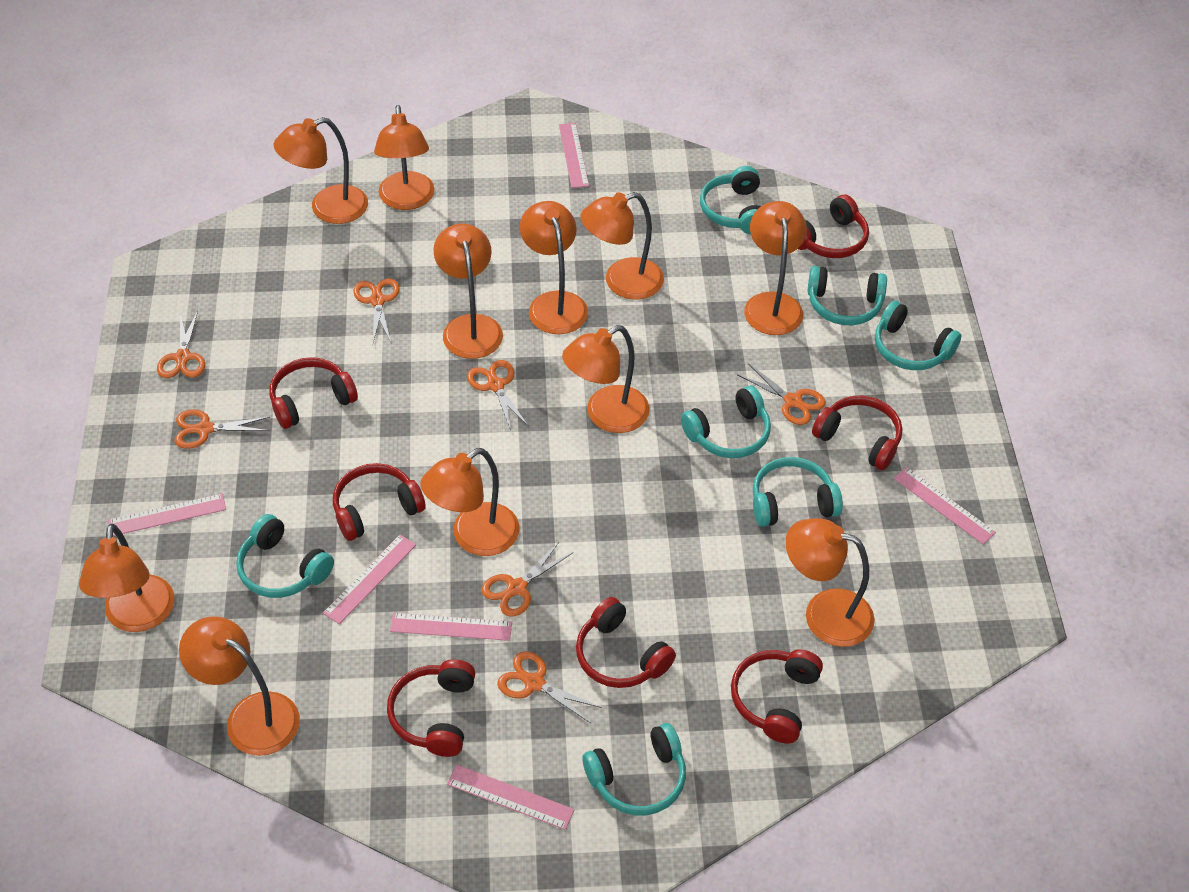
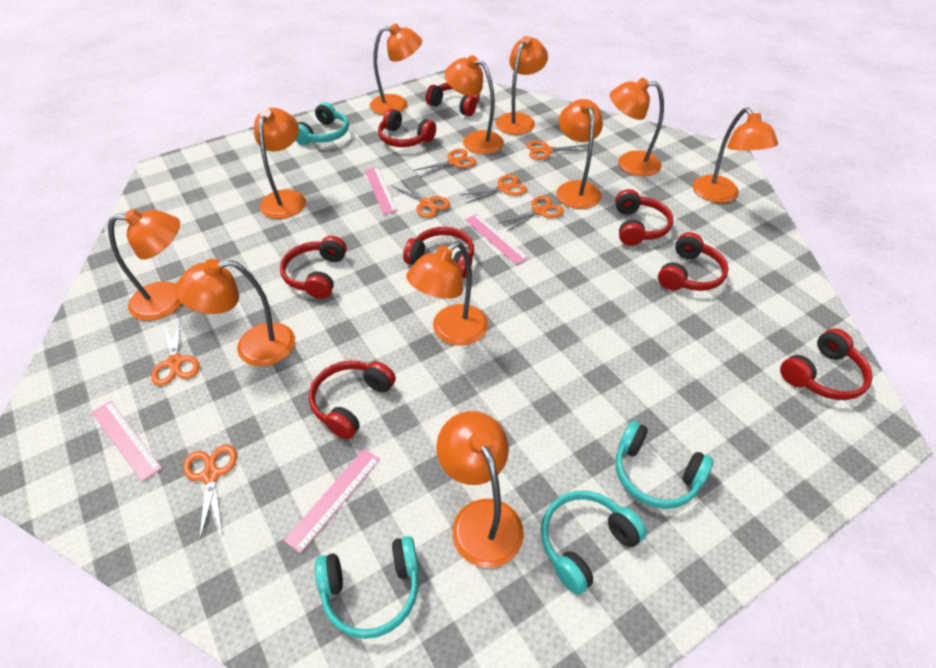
pink ruler: 6 -> 4
red headphones: 7 -> 8
turquoise headphones: 7 -> 4

